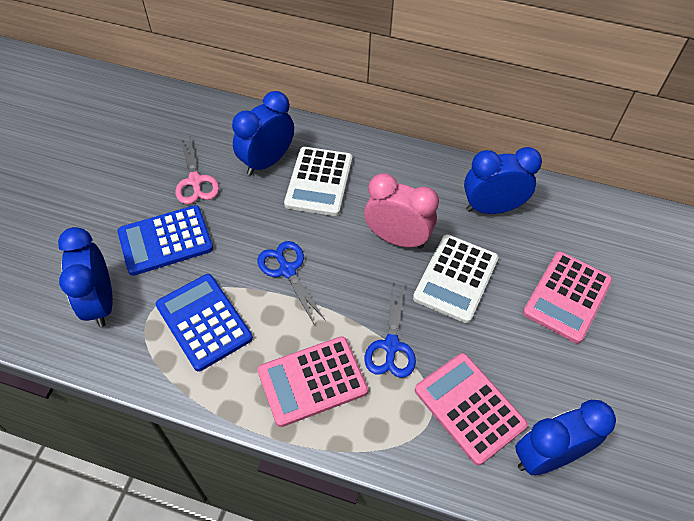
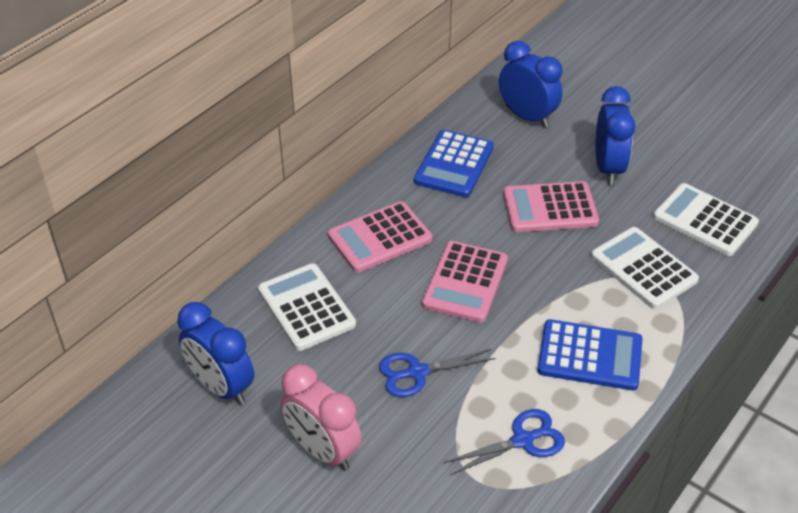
blue clock: 4 -> 3
pink scissors: 1 -> 0
white calculator: 2 -> 3

